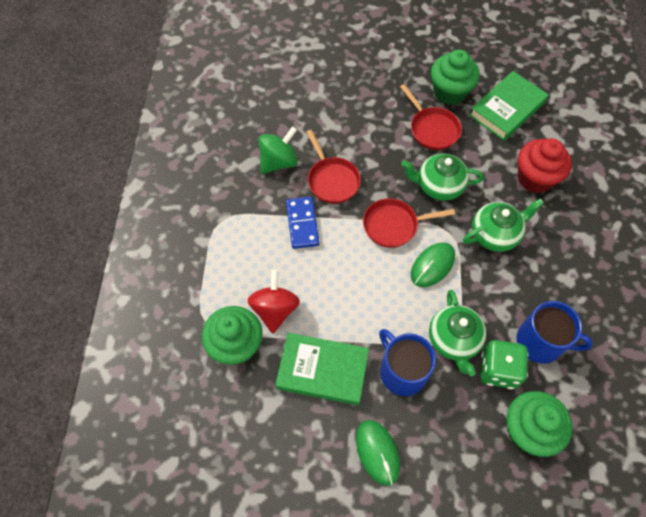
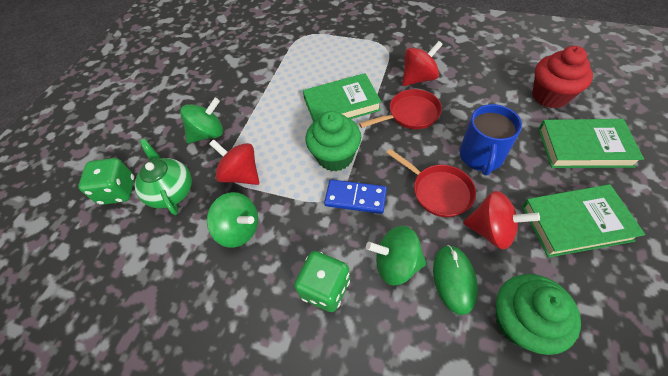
blue mug: 2 -> 1
green book: 2 -> 3
green cupcake: 3 -> 2
green dice: 1 -> 2
green mouse: 2 -> 1
green spinning top: 1 -> 3
green teapot: 3 -> 1
red pan: 3 -> 2
red spinning top: 1 -> 3

